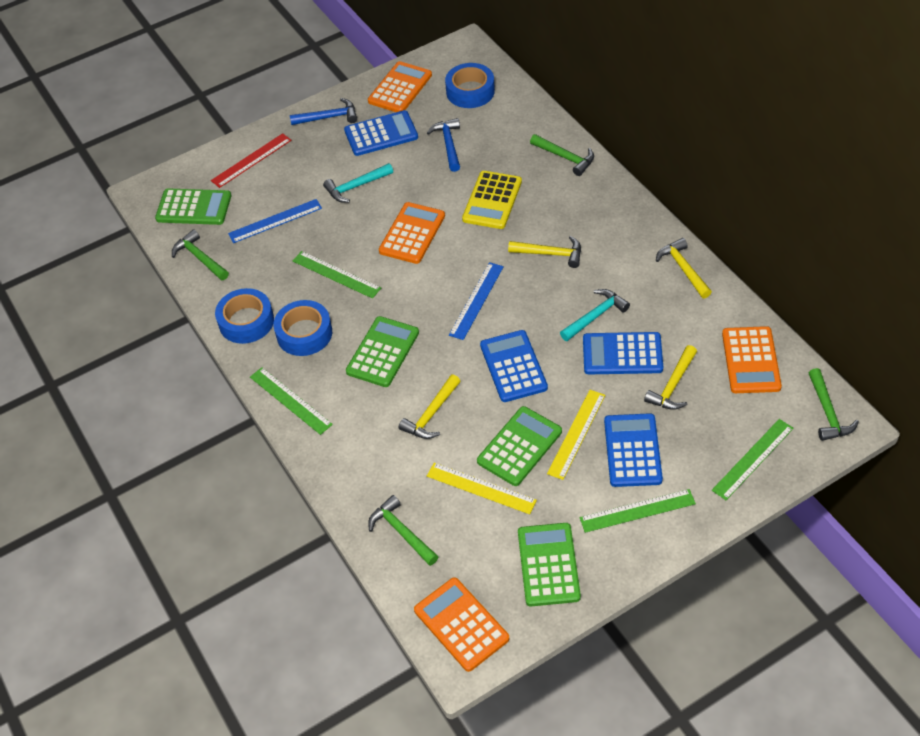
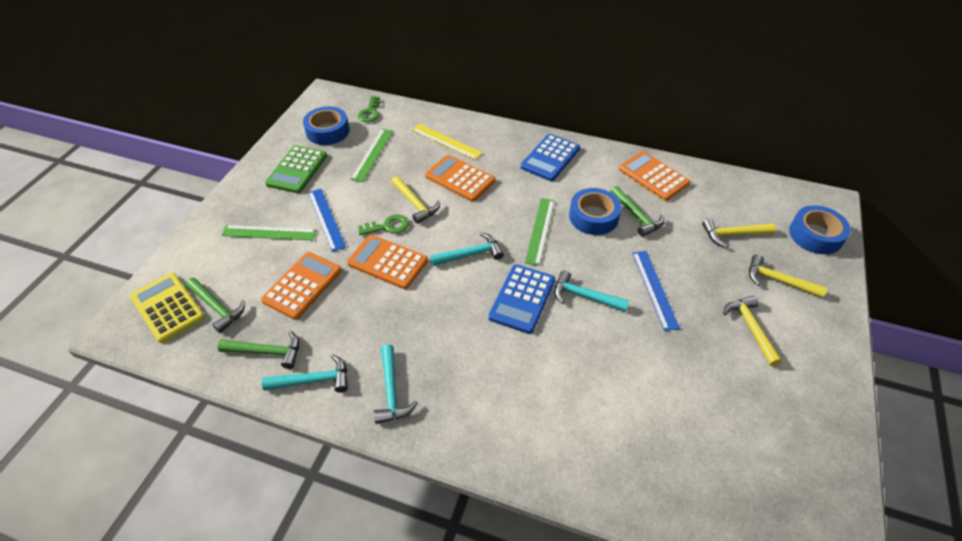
blue calculator: 4 -> 2
blue hammer: 2 -> 0
green calculator: 4 -> 1
green hammer: 4 -> 3
green key: 0 -> 2
green ruler: 4 -> 3
red ruler: 1 -> 0
turquoise hammer: 2 -> 4
yellow ruler: 2 -> 1

